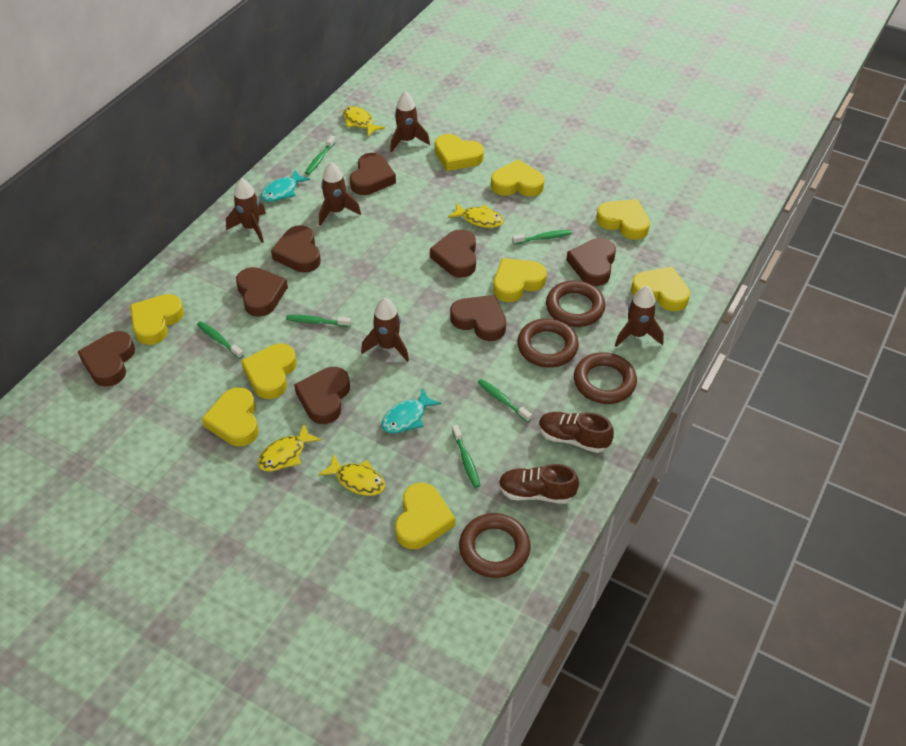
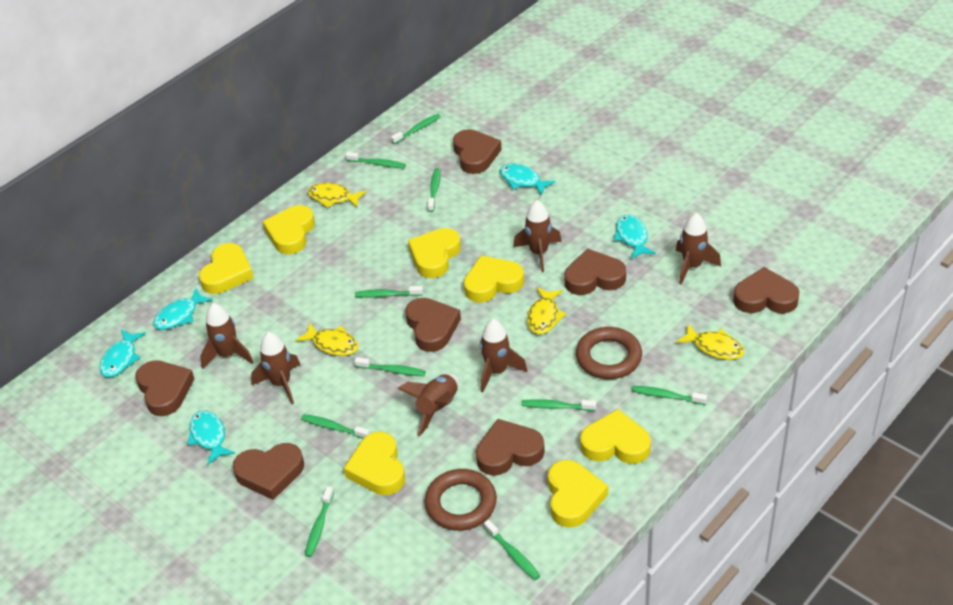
brown heart: 8 -> 7
brown ring: 4 -> 2
brown rocket: 5 -> 6
brown shoe: 2 -> 0
green toothbrush: 6 -> 10
turquoise fish: 2 -> 5
yellow heart: 9 -> 7

